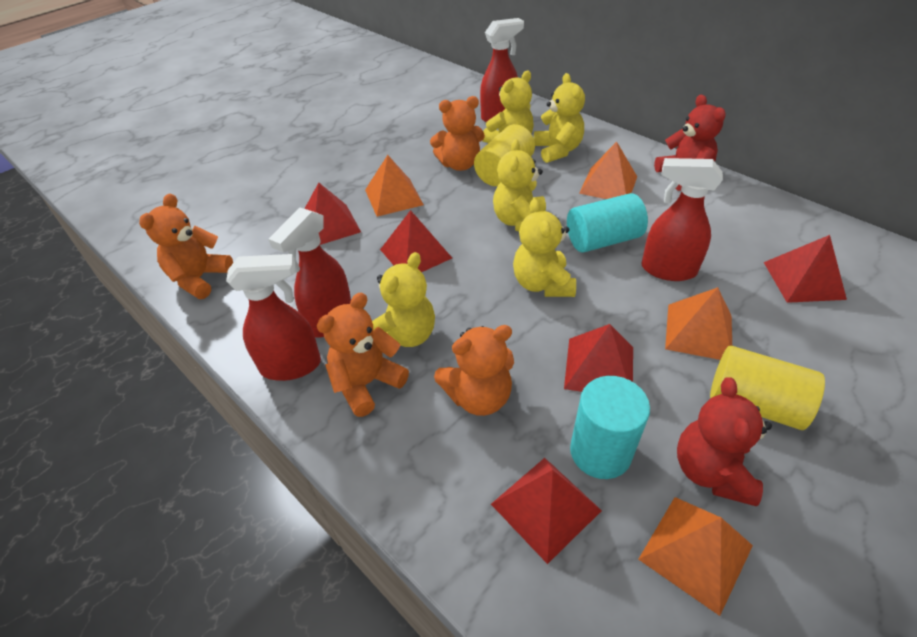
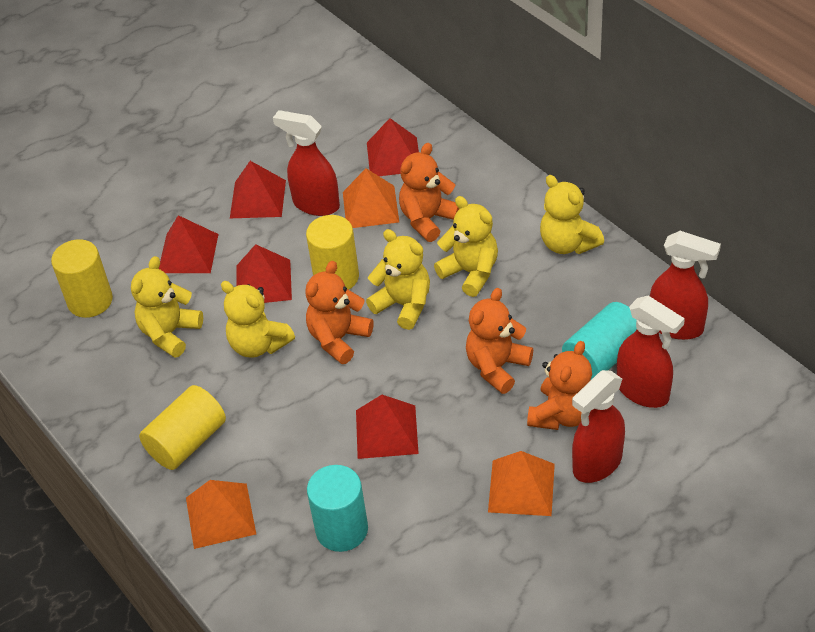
orange pyramid: 4 -> 3
red teddy bear: 2 -> 0
yellow cylinder: 2 -> 3

